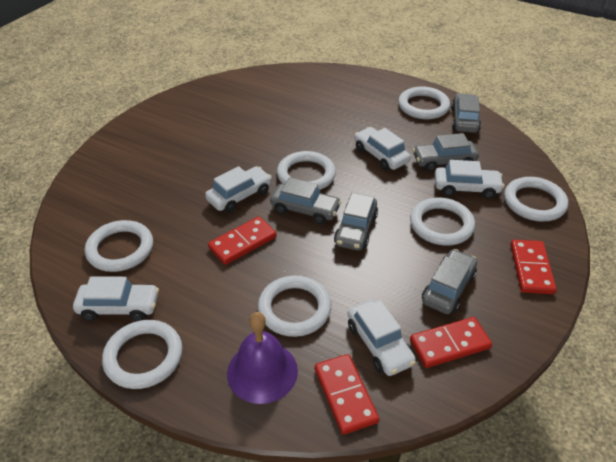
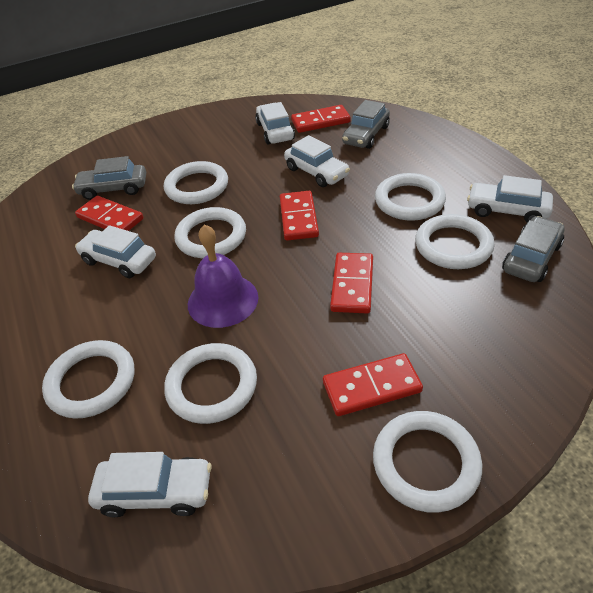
grey car: 5 -> 3
red domino: 4 -> 5

